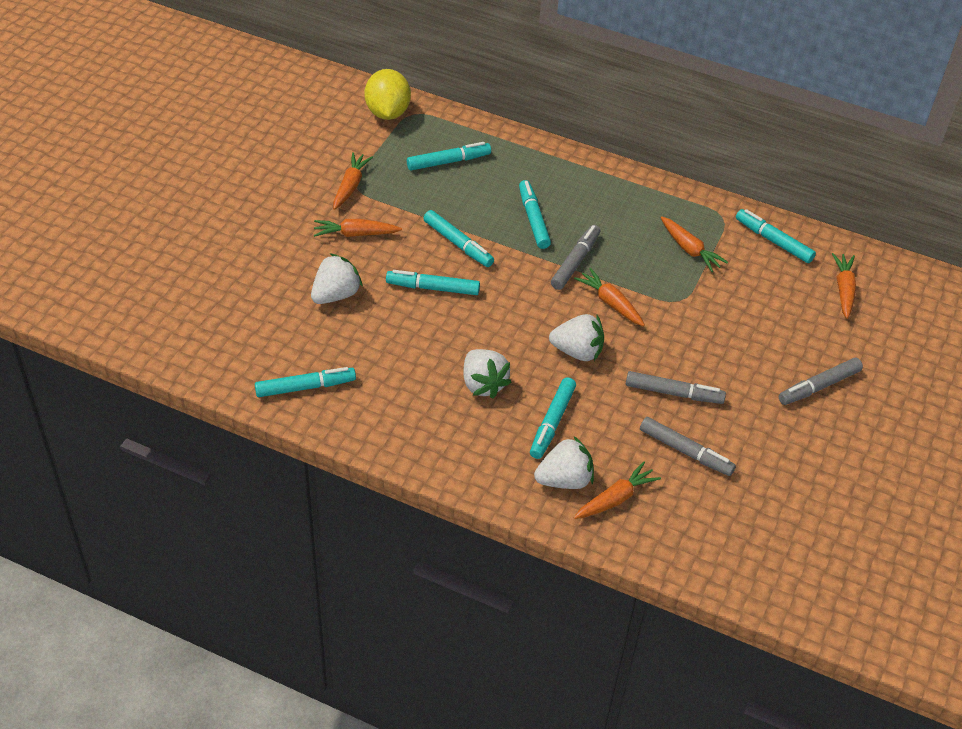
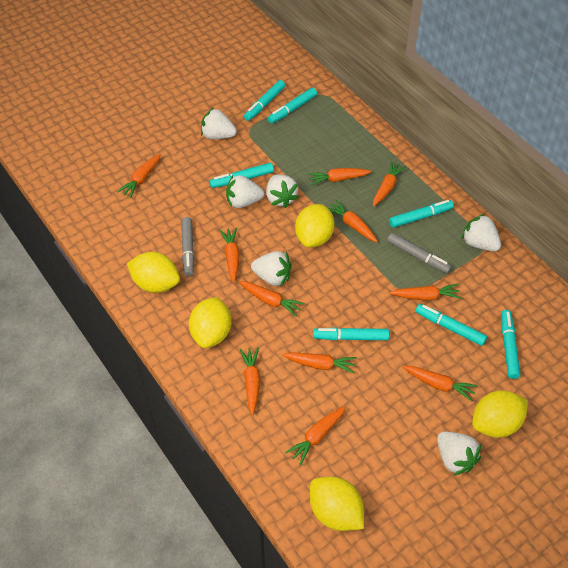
grey marker: 4 -> 2
orange carrot: 6 -> 11
white strawberry: 4 -> 6
yellow lemon: 1 -> 5

